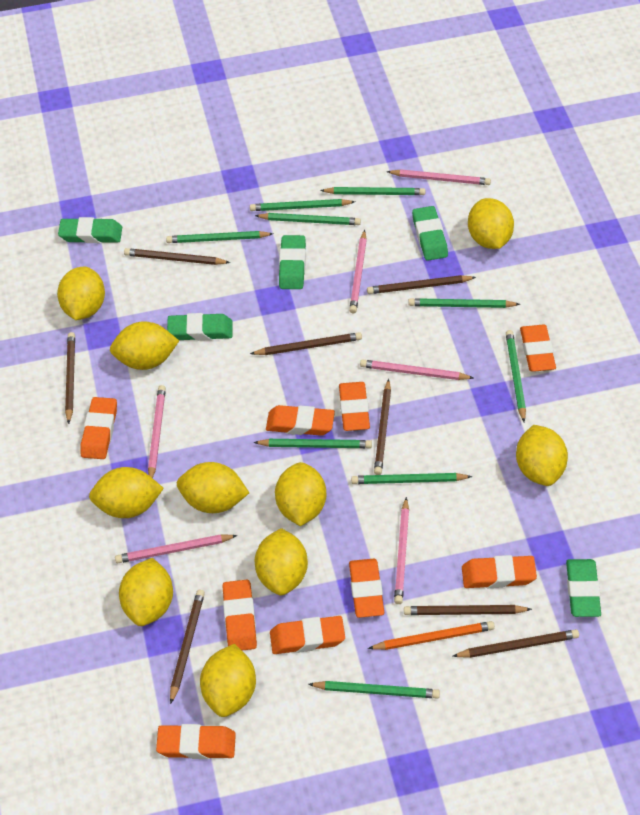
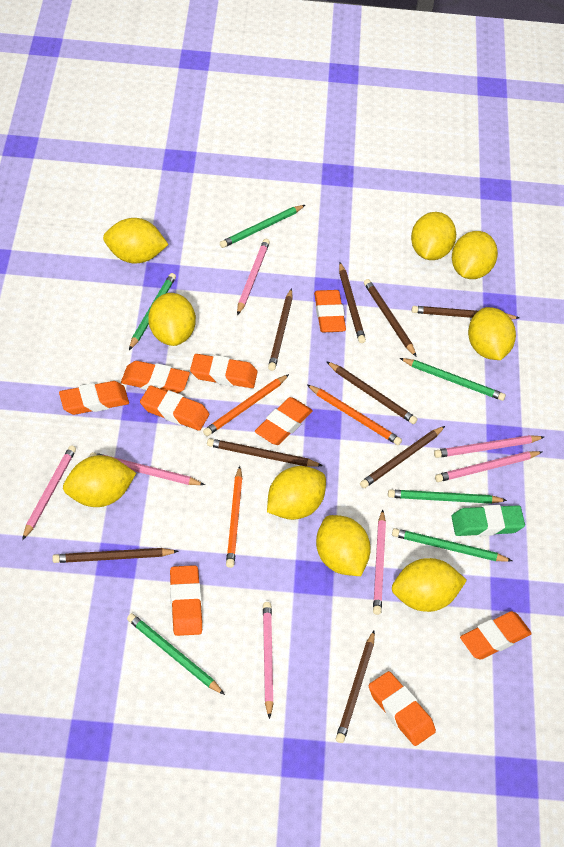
brown pencil: 8 -> 9
green eraser: 5 -> 1
green pencil: 9 -> 6
orange pencil: 1 -> 3
pink pencil: 6 -> 7
yellow lemon: 10 -> 9

